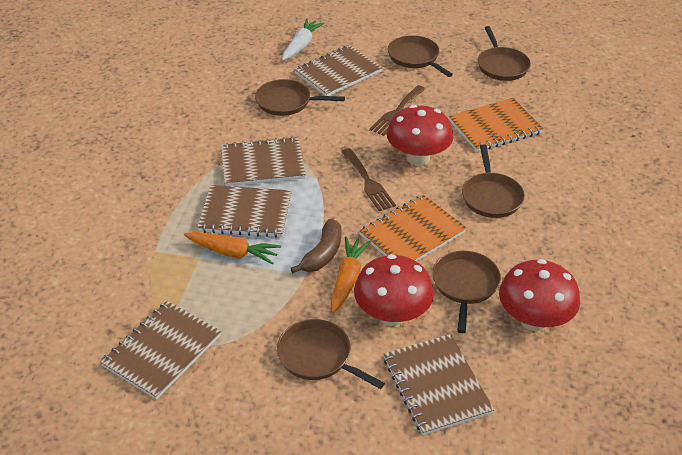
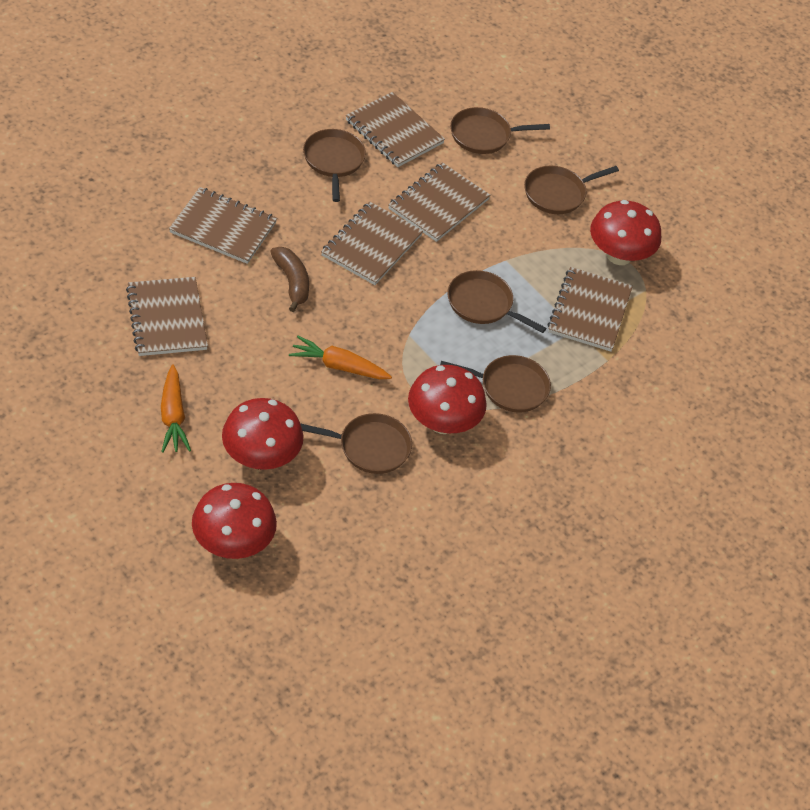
brown fork: 2 -> 0
brown notebook: 5 -> 6
orange notebook: 2 -> 0
red mushroom: 3 -> 4
white carrot: 1 -> 0

